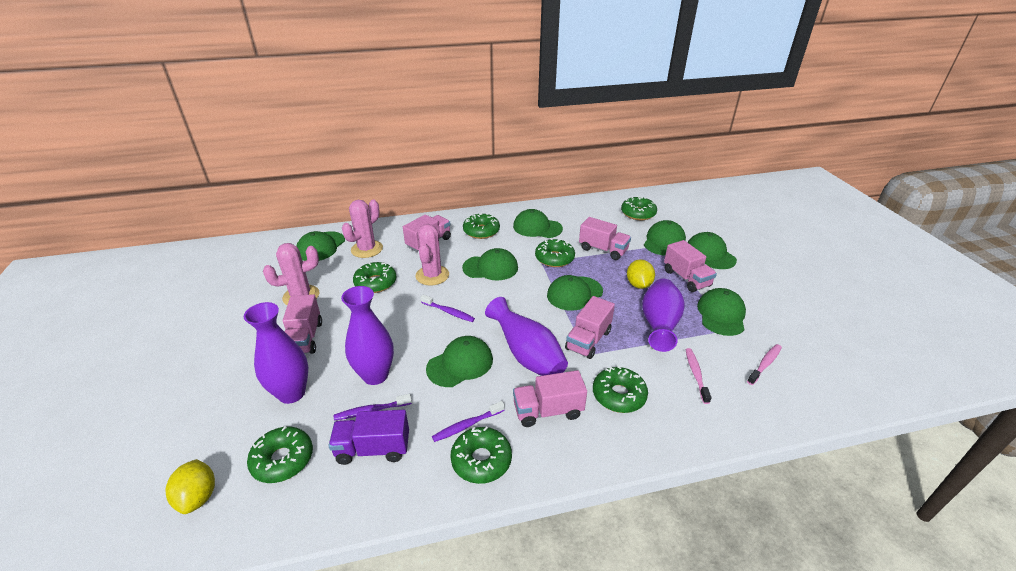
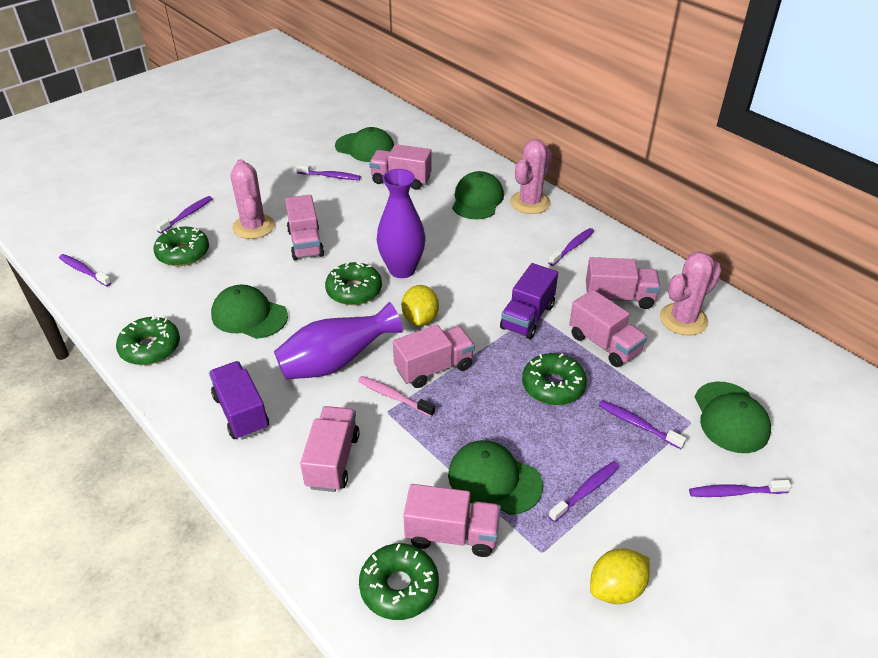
green cap: 8 -> 5
green donut: 7 -> 5
pink toothbrush: 2 -> 1
pink truck: 6 -> 7
purple toothbrush: 3 -> 7
purple truck: 1 -> 2
purple vase: 4 -> 2

